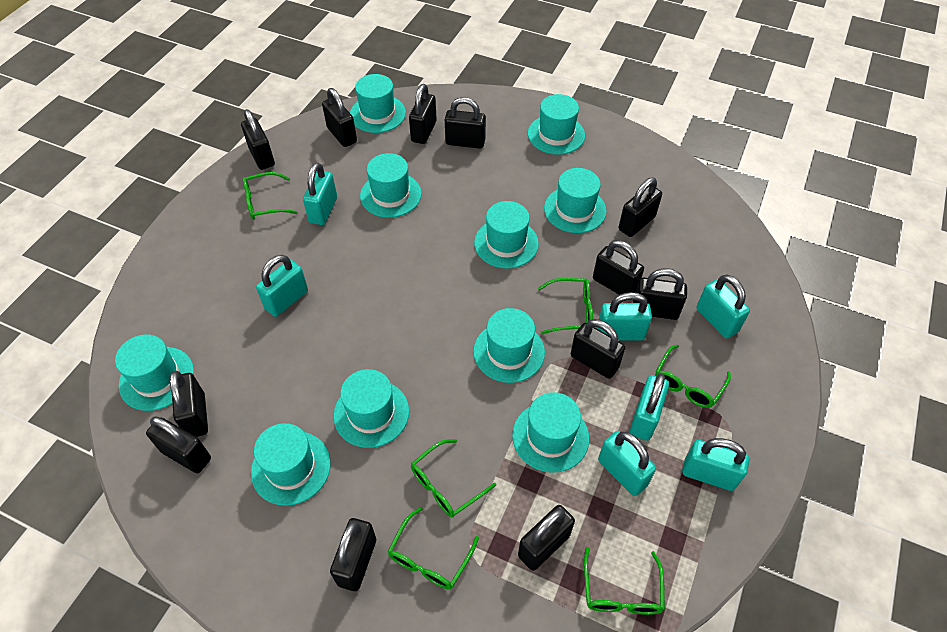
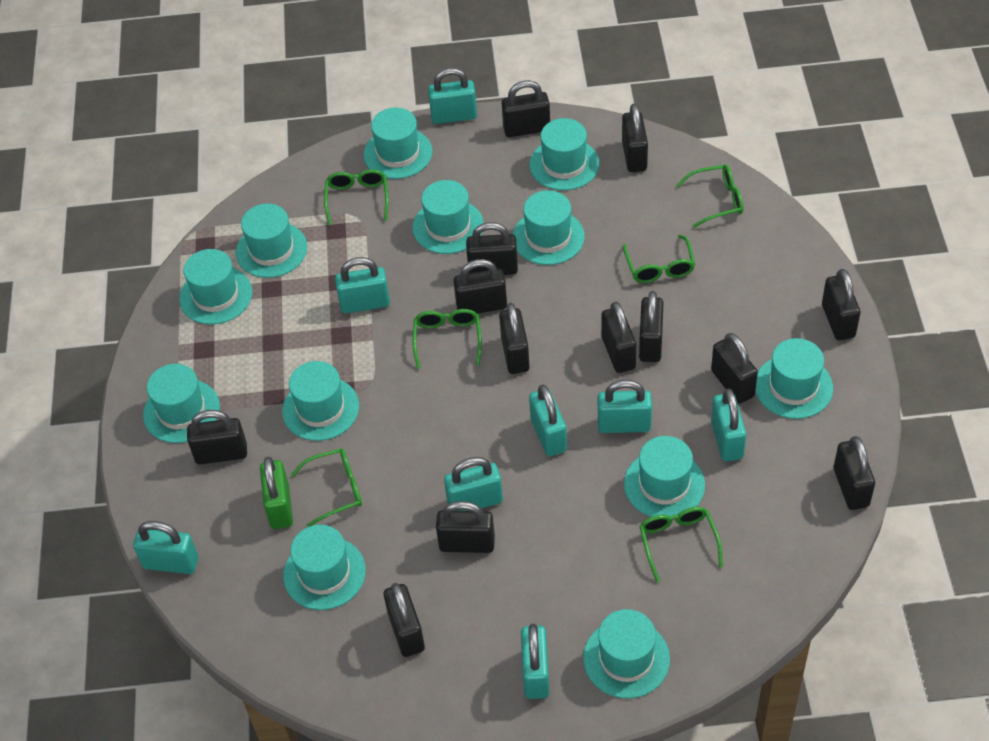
black padlock: 12 -> 13
green padlock: 0 -> 1
turquoise hat: 10 -> 12
turquoise padlock: 7 -> 8

